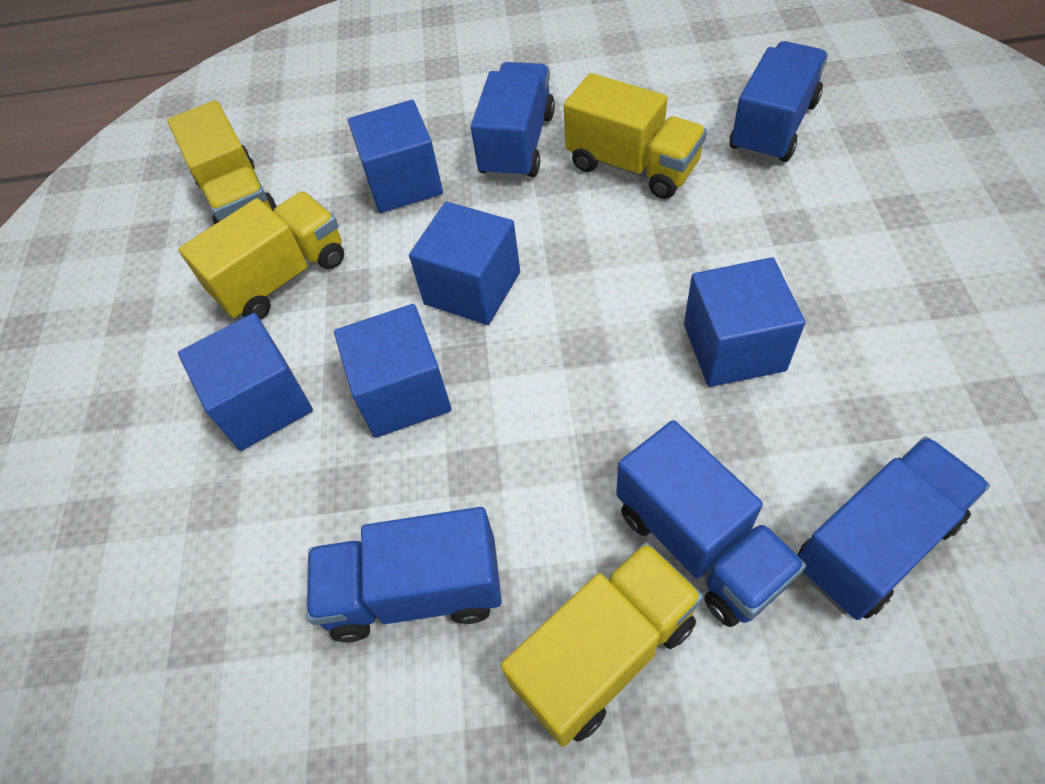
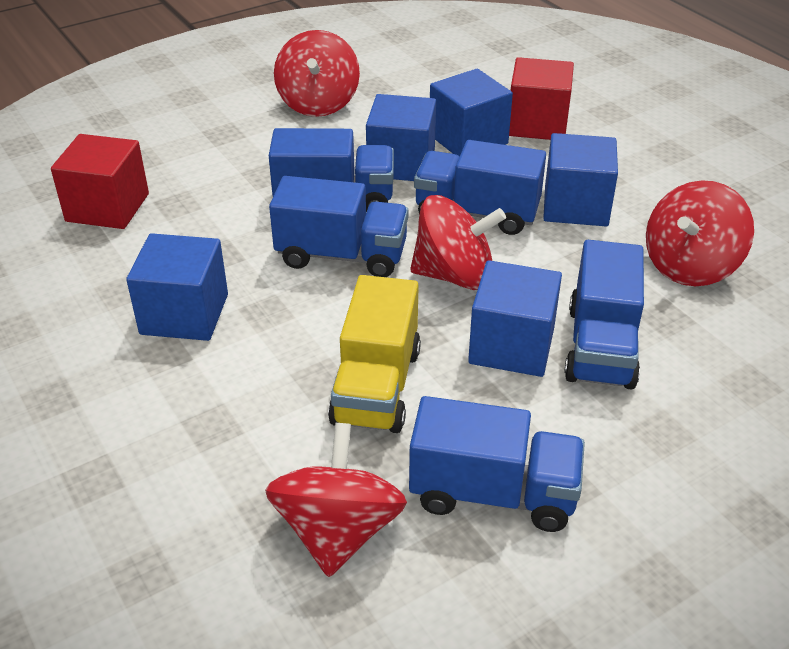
red cube: 0 -> 2
red spinning top: 0 -> 4
yellow truck: 4 -> 1

